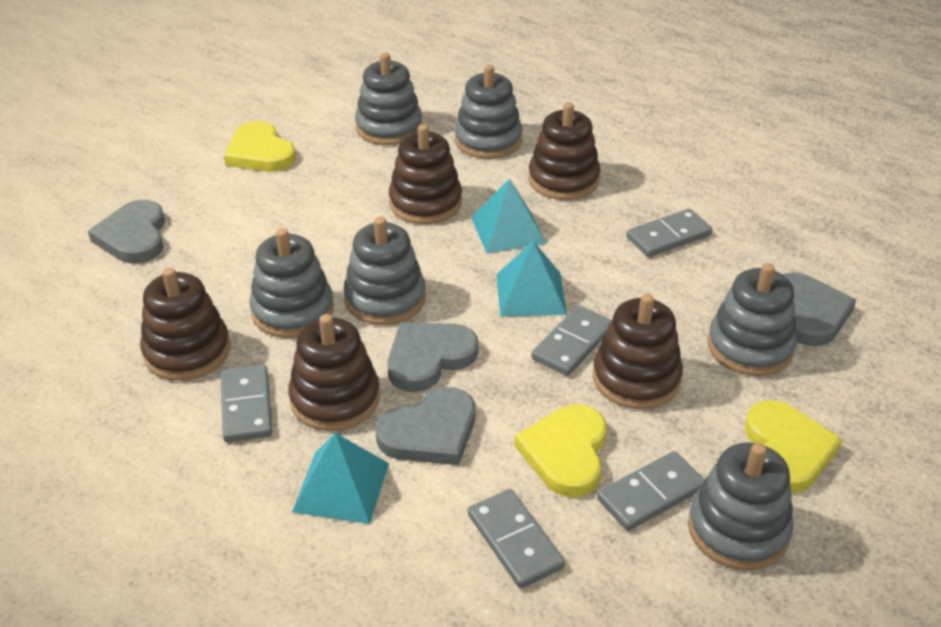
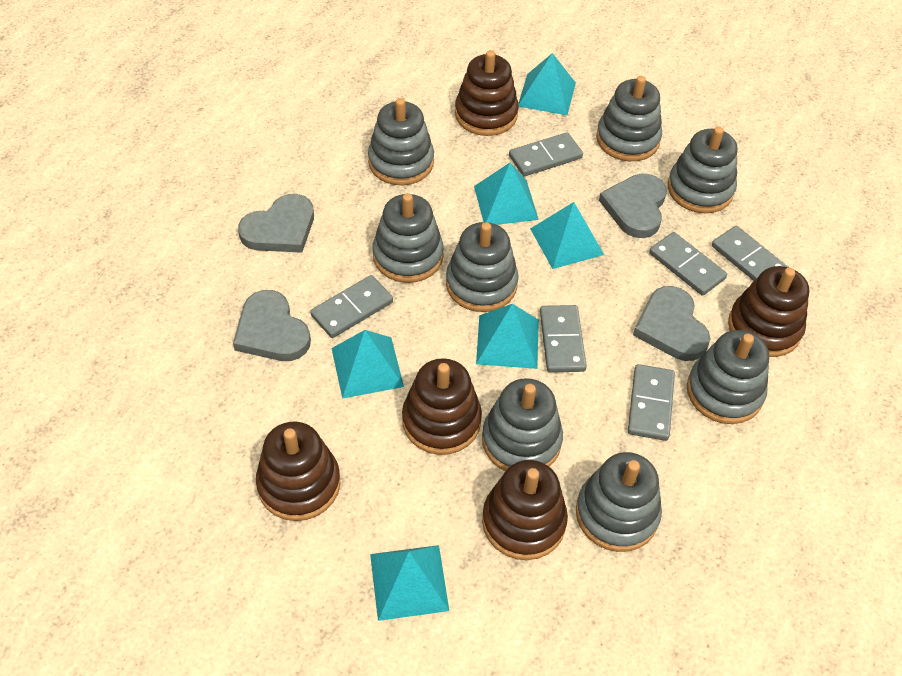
grey domino: 5 -> 6
grey stacking toy: 6 -> 8
turquoise pyramid: 3 -> 6
yellow heart: 3 -> 0

